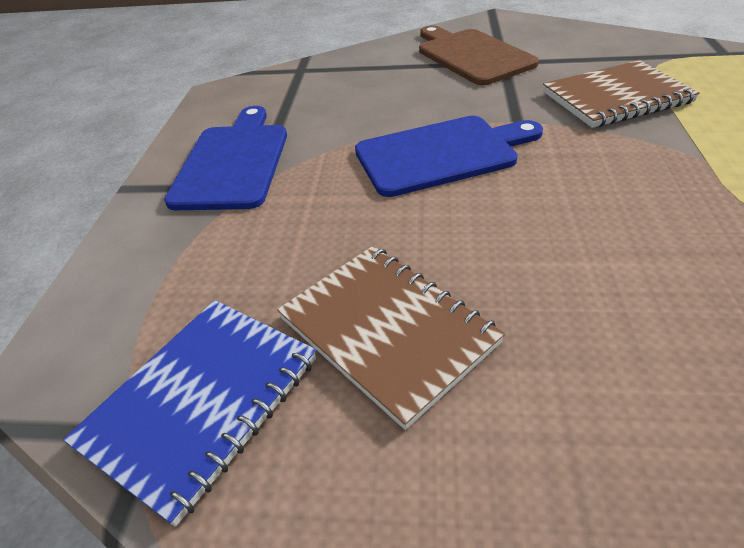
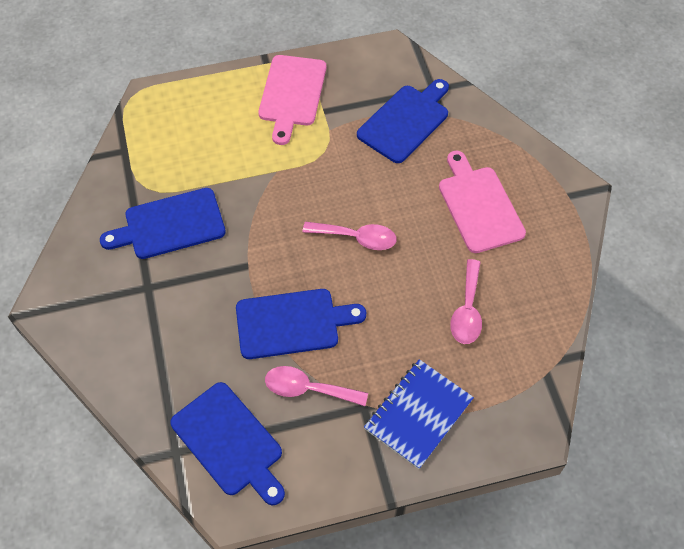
blue cutting board: 2 -> 4
brown cutting board: 1 -> 0
brown notebook: 2 -> 0
pink cutting board: 0 -> 2
pink spoon: 0 -> 3

